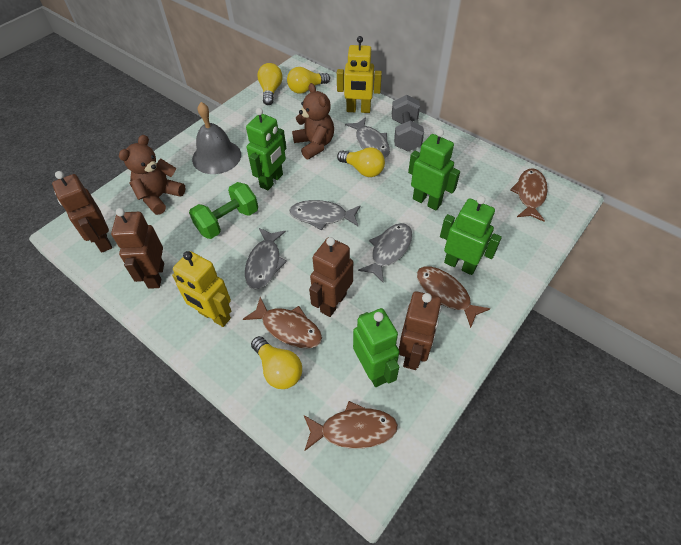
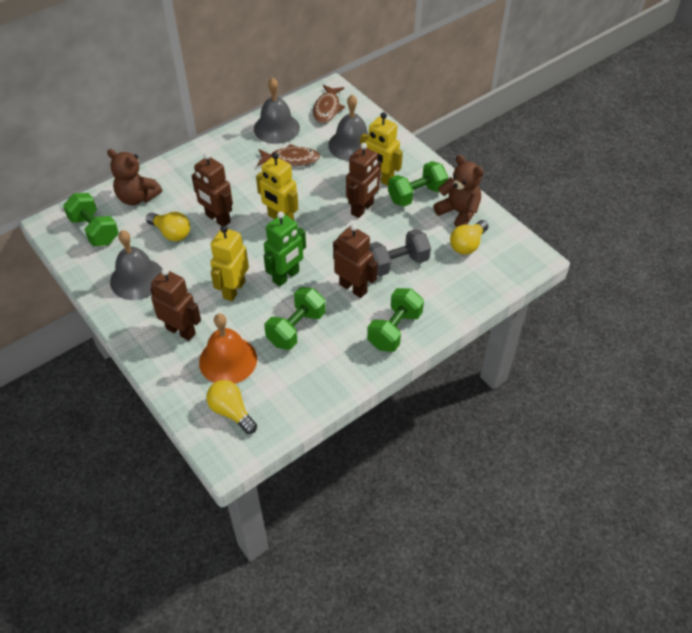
brown fish: 4 -> 2
green dumbbell: 1 -> 4
green robot: 4 -> 1
grey bell: 1 -> 3
grey fish: 4 -> 0
orange bell: 0 -> 1
yellow light bulb: 4 -> 3
yellow robot: 2 -> 3

